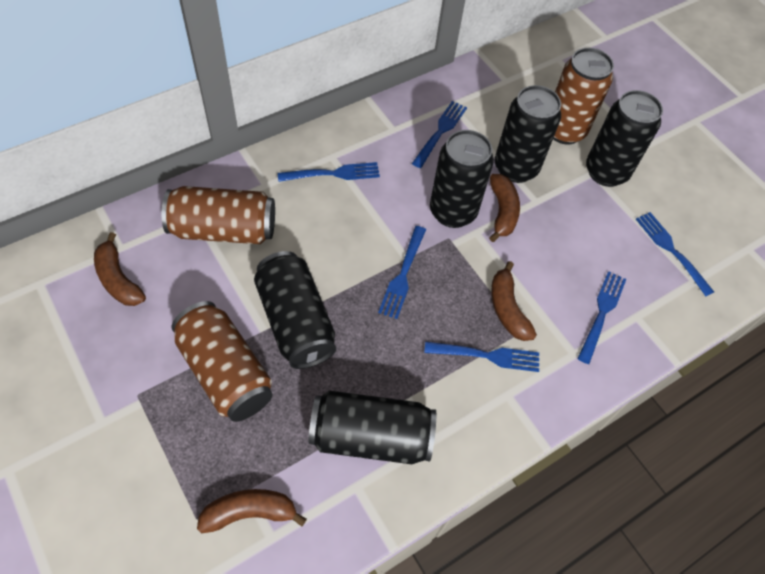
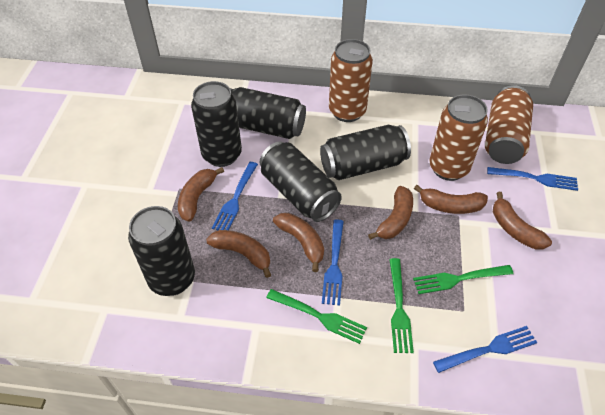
blue fork: 6 -> 4
brown banana: 4 -> 6
green fork: 0 -> 3

